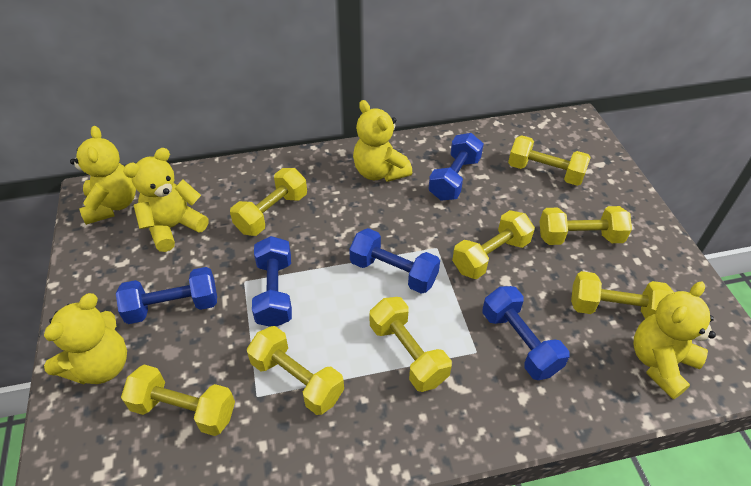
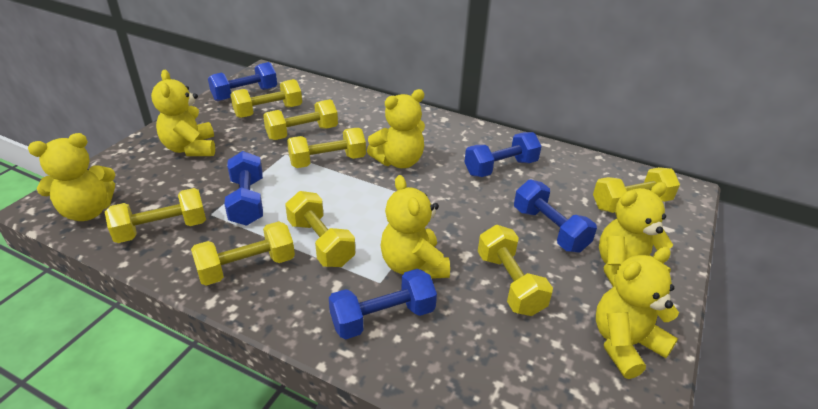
yellow teddy bear: 5 -> 6

